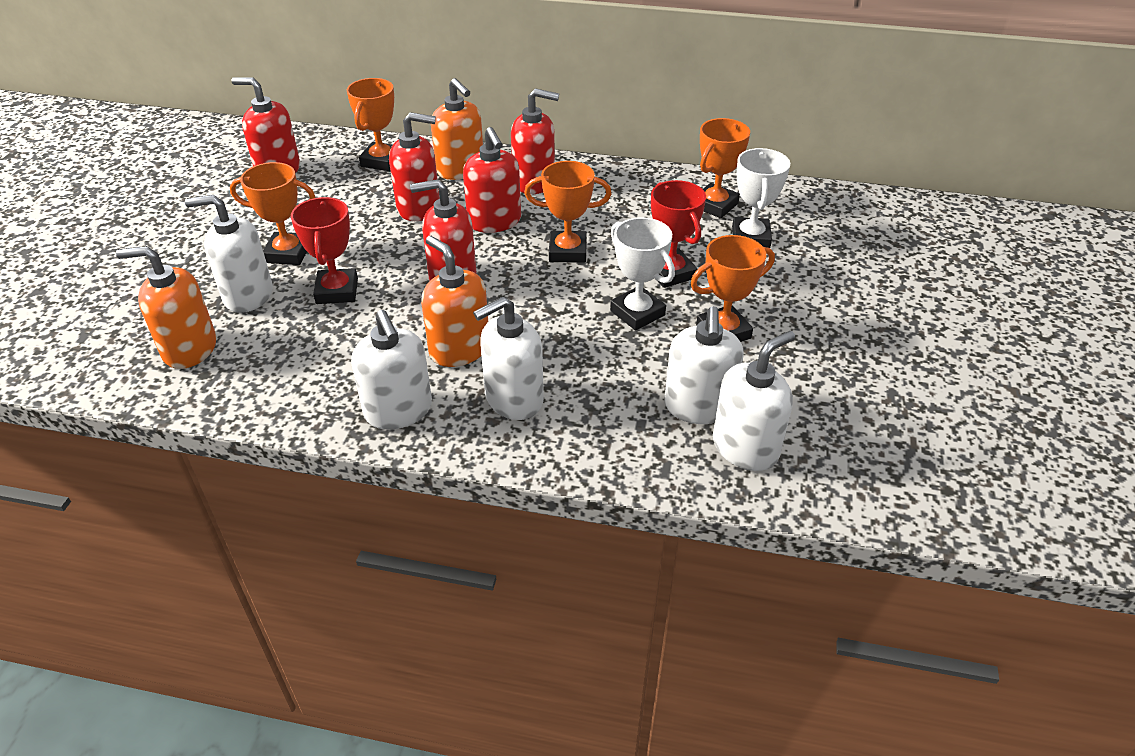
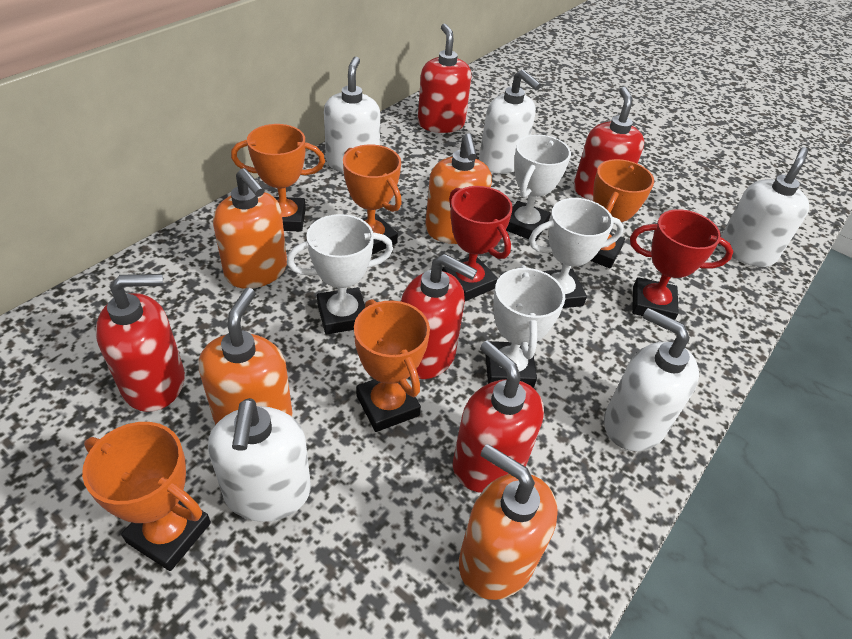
orange soap dispenser: 3 -> 4
white trophy: 2 -> 4

